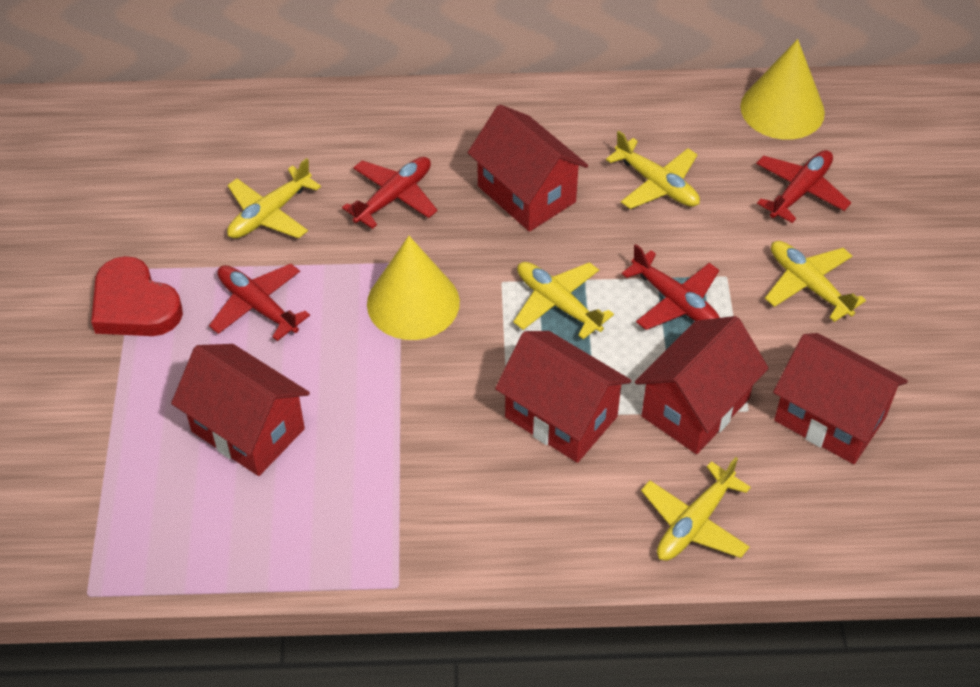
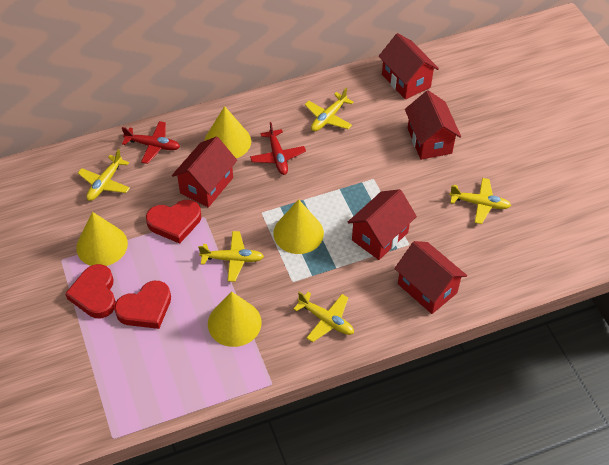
red heart: 1 -> 3
red plane: 4 -> 2
yellow cone: 2 -> 4

